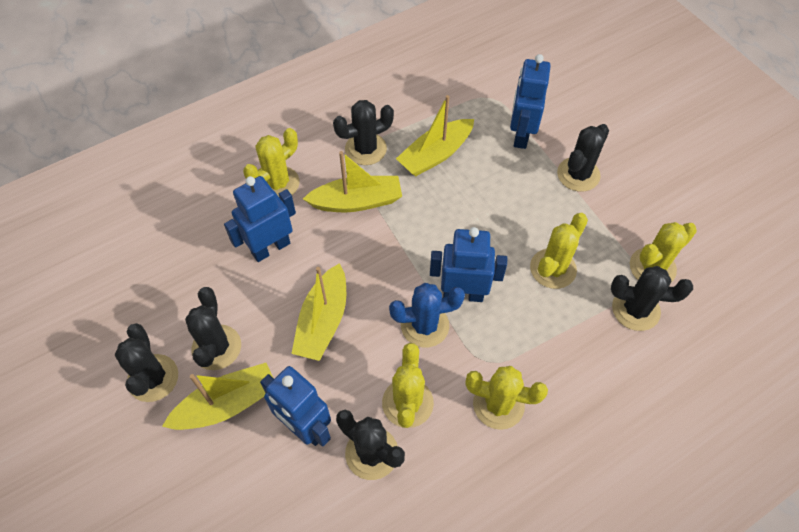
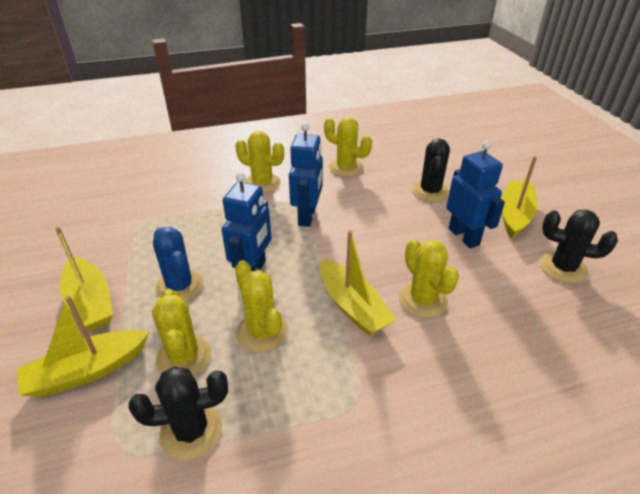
black cactus: 6 -> 3
blue robot: 4 -> 3

